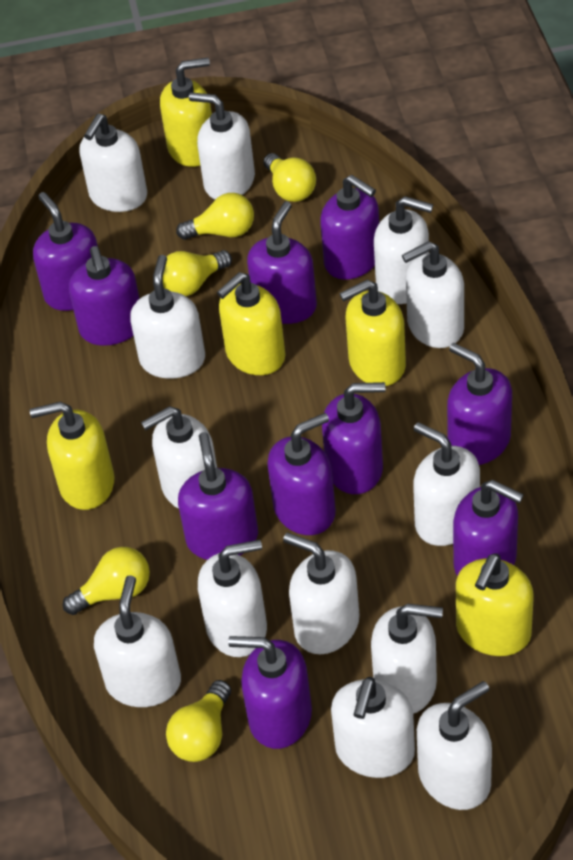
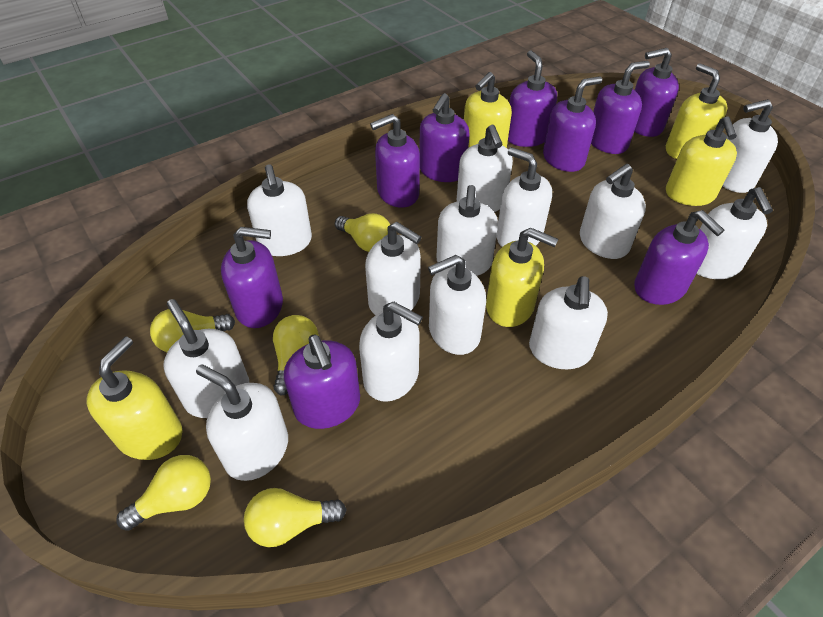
purple soap dispenser: 10 -> 9

